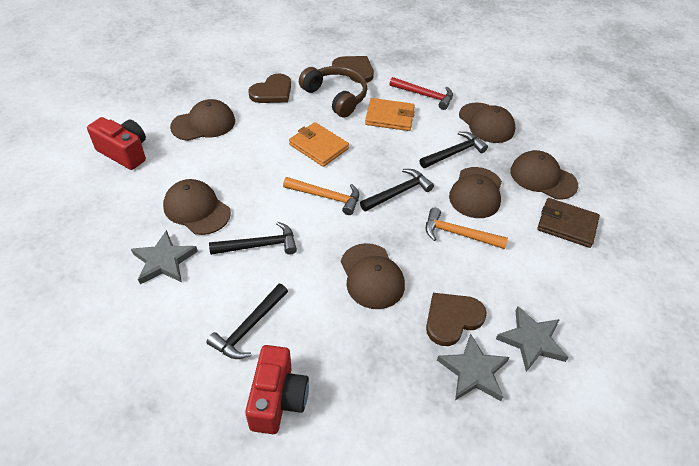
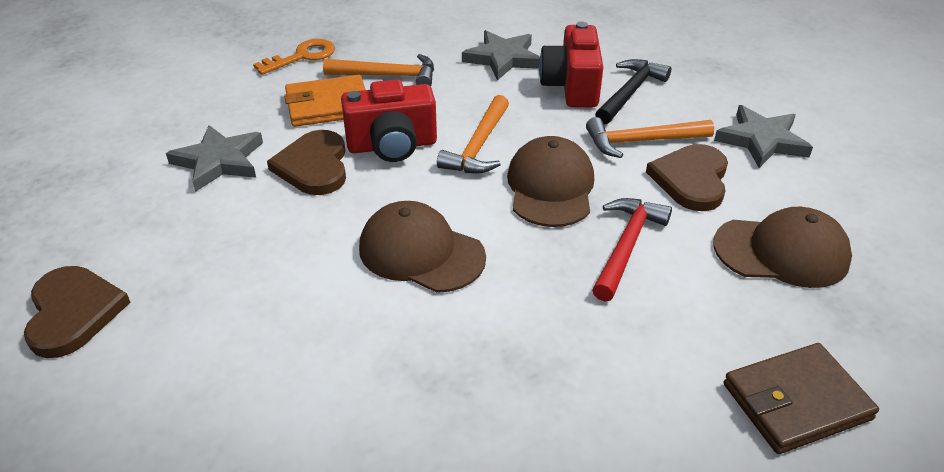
black hammer: 4 -> 1
brown cap: 6 -> 3
brown headphones: 1 -> 0
orange hammer: 2 -> 3
orange key: 0 -> 1
orange wallet: 2 -> 1

